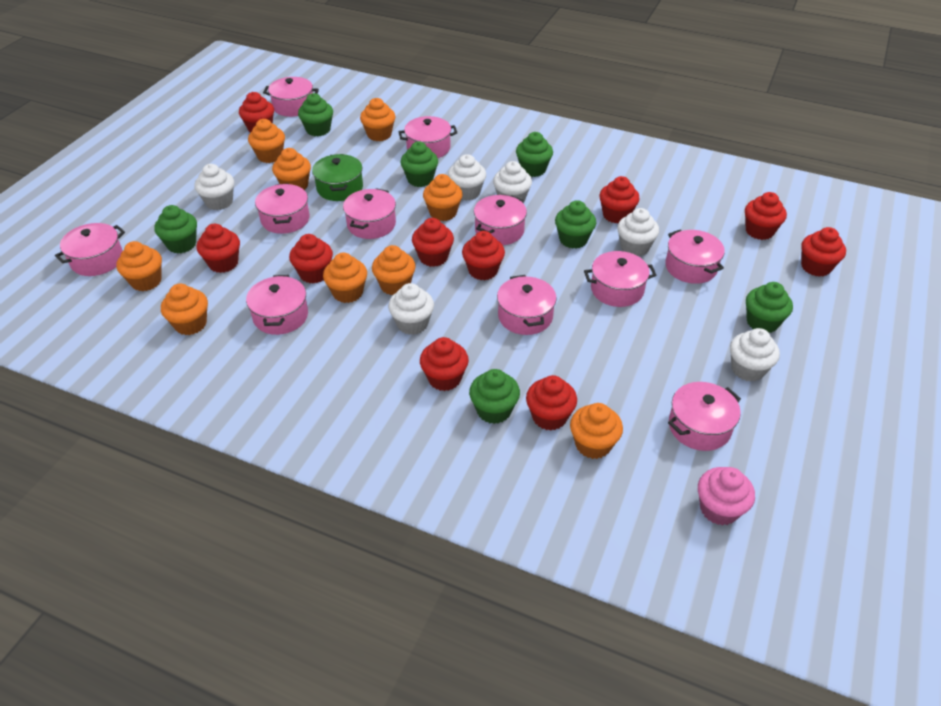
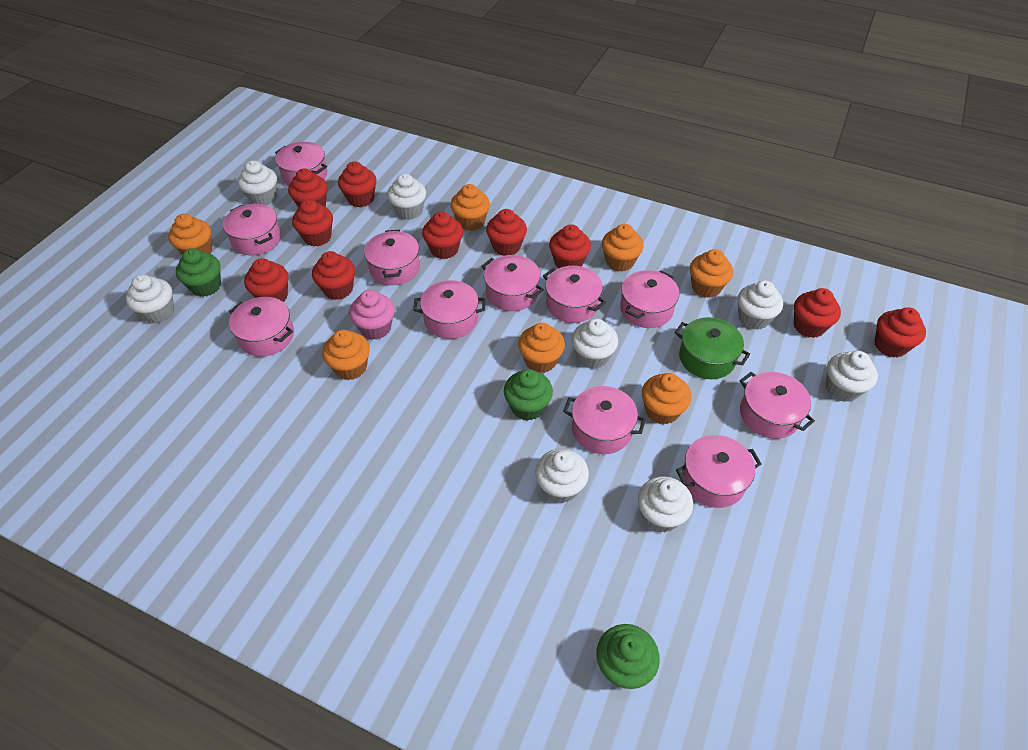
green cupcake: 7 -> 3
orange cupcake: 9 -> 7
white cupcake: 6 -> 8

